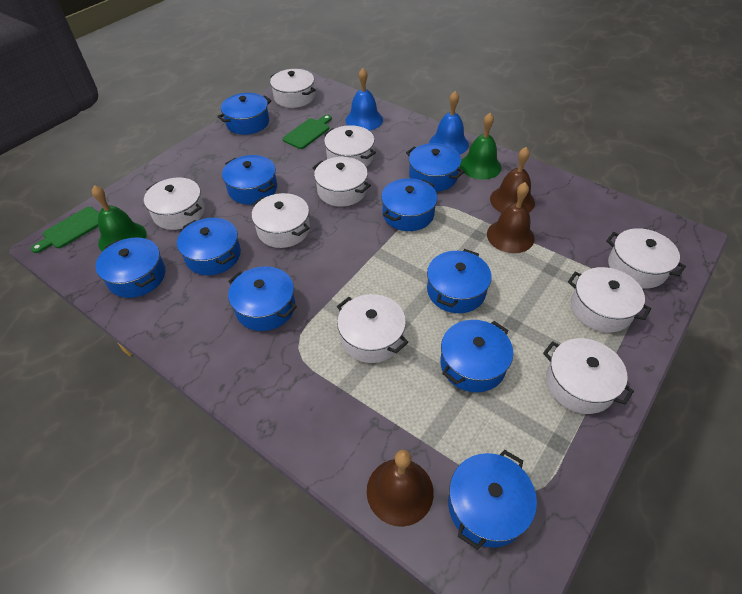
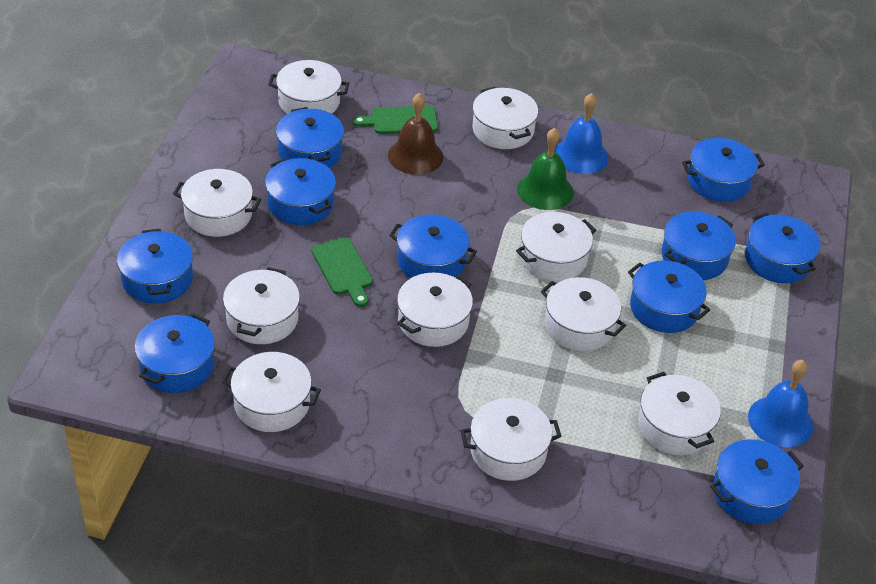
brown bell: 3 -> 1
green bell: 2 -> 1
white pot: 9 -> 10

